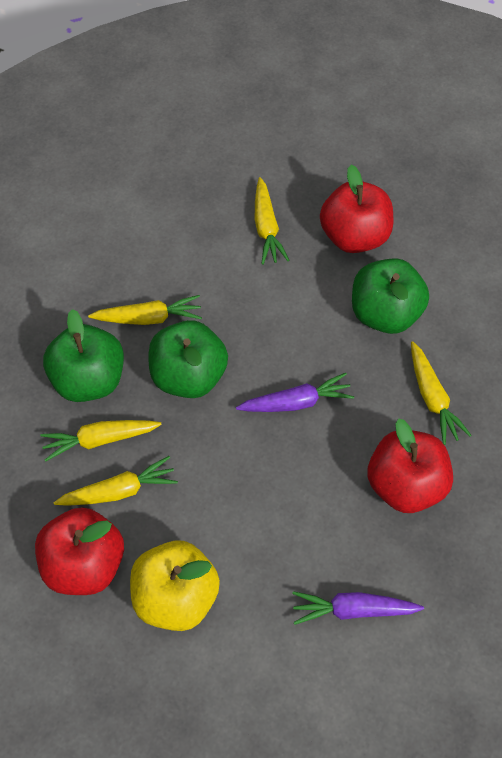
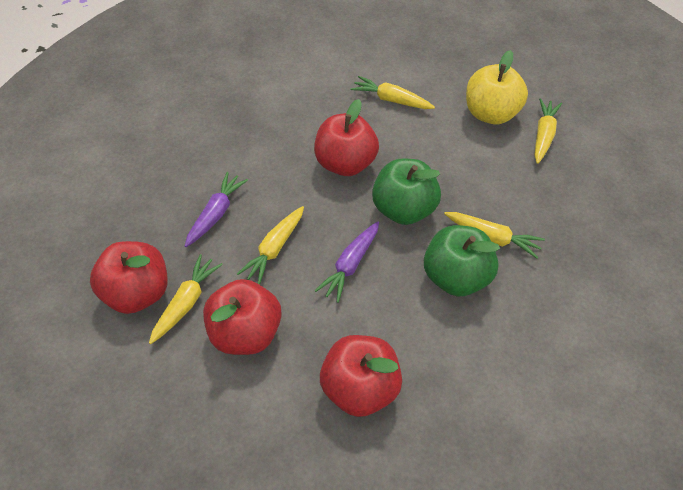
green apple: 3 -> 2
red apple: 3 -> 4

